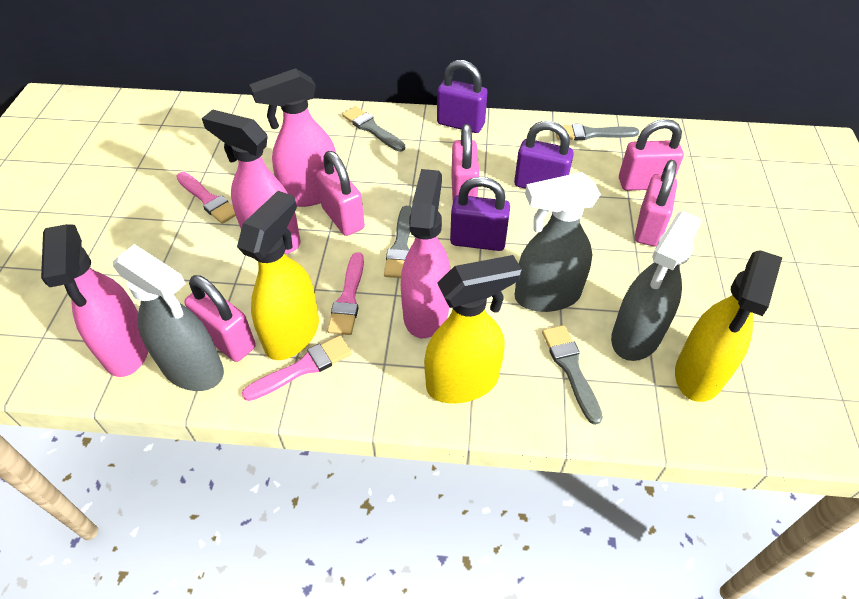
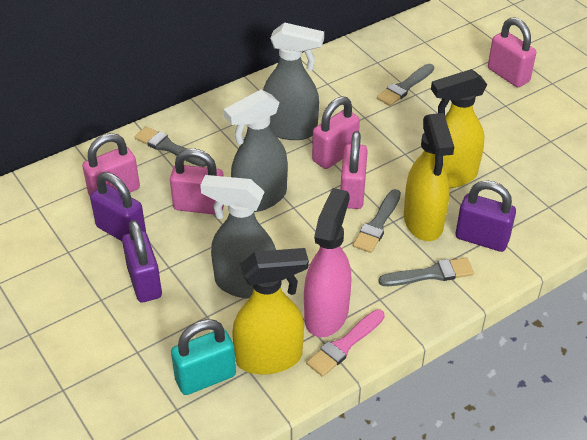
pink brush: 3 -> 1
pink spray bottle: 4 -> 1
turquoise padlock: 0 -> 1

